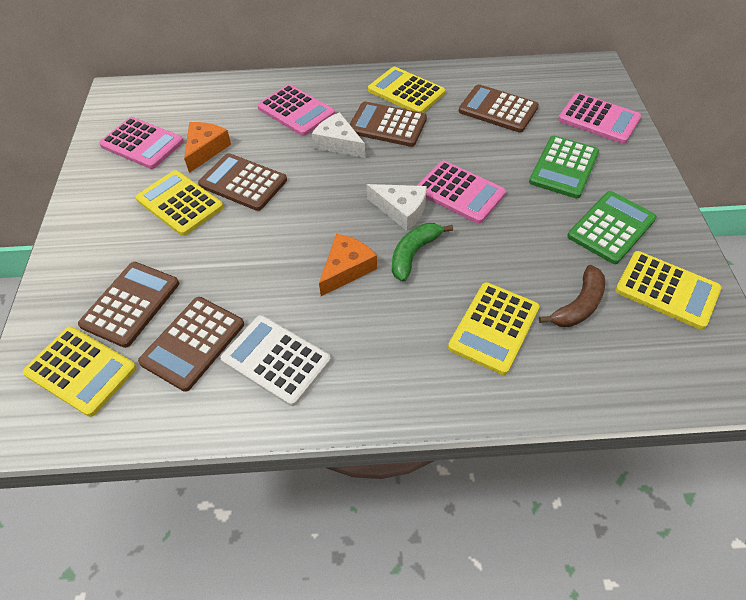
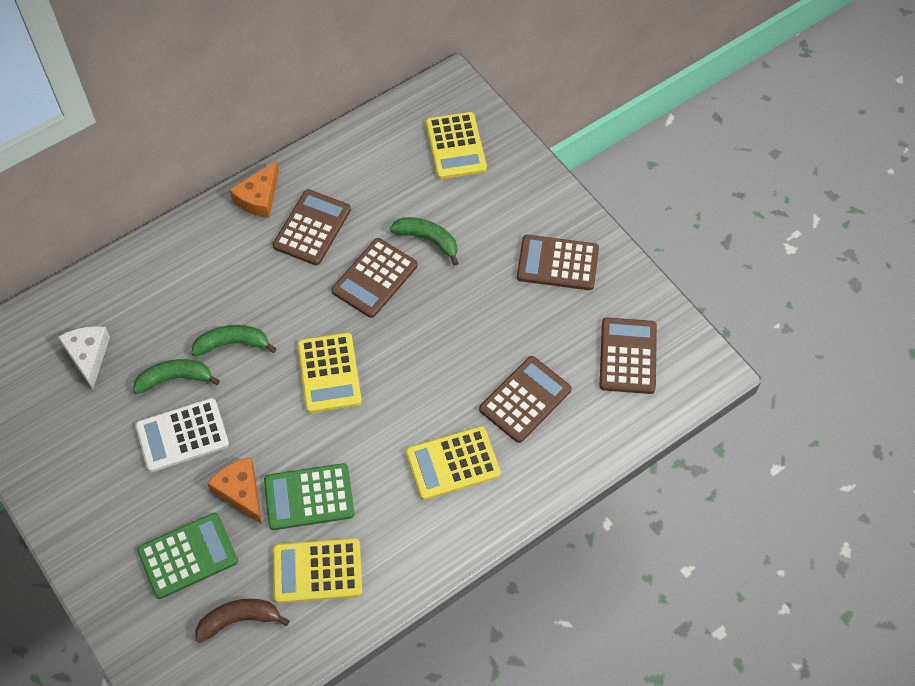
green banana: 1 -> 3
pink calculator: 4 -> 0
white cheese: 2 -> 1
yellow calculator: 5 -> 4

